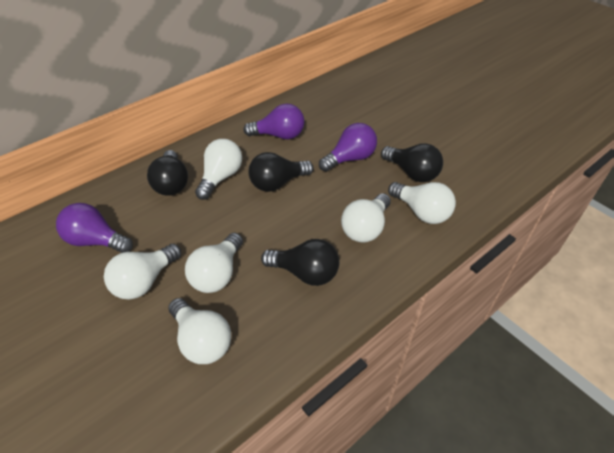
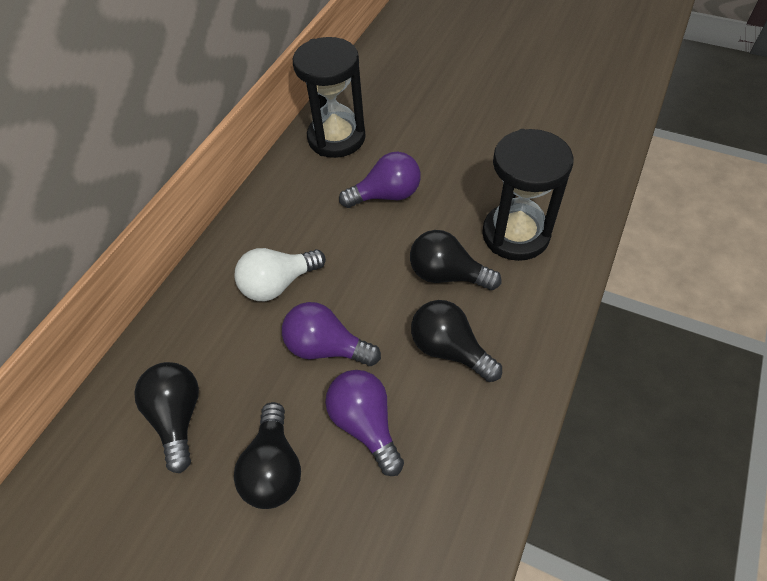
black hourglass: 0 -> 2
white light bulb: 6 -> 1

